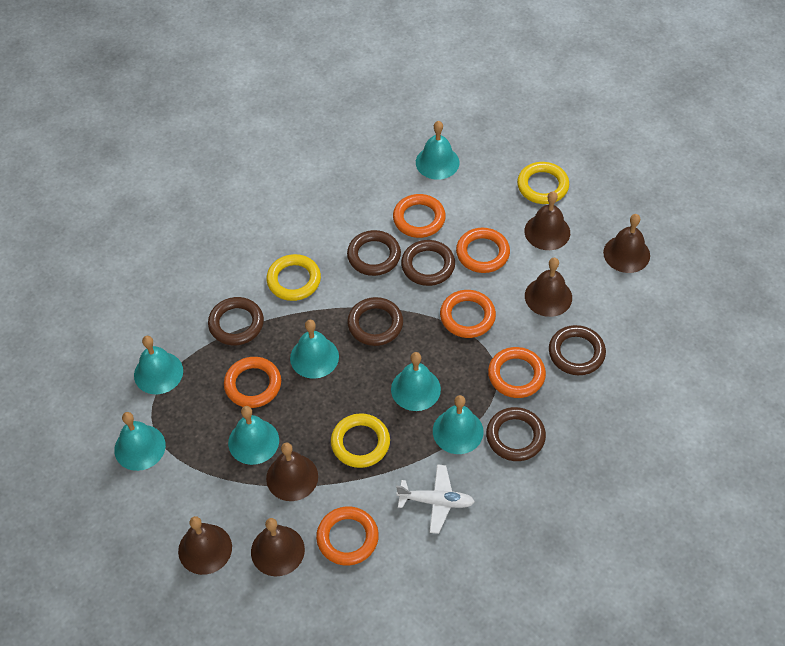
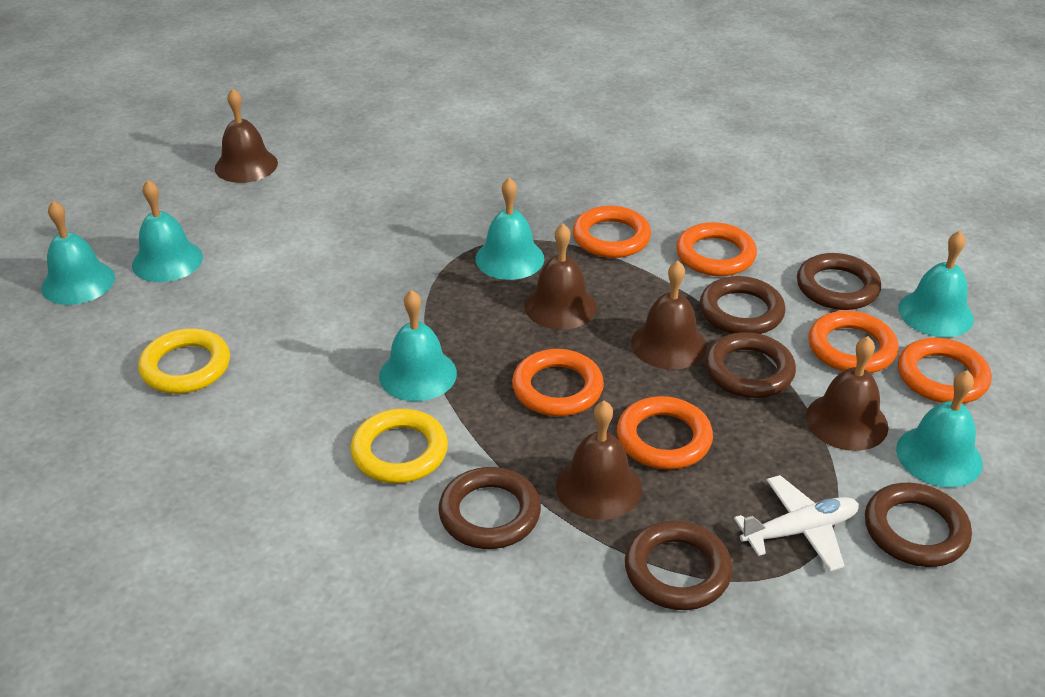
brown bell: 6 -> 5
turquoise bell: 7 -> 6
yellow ring: 3 -> 2

